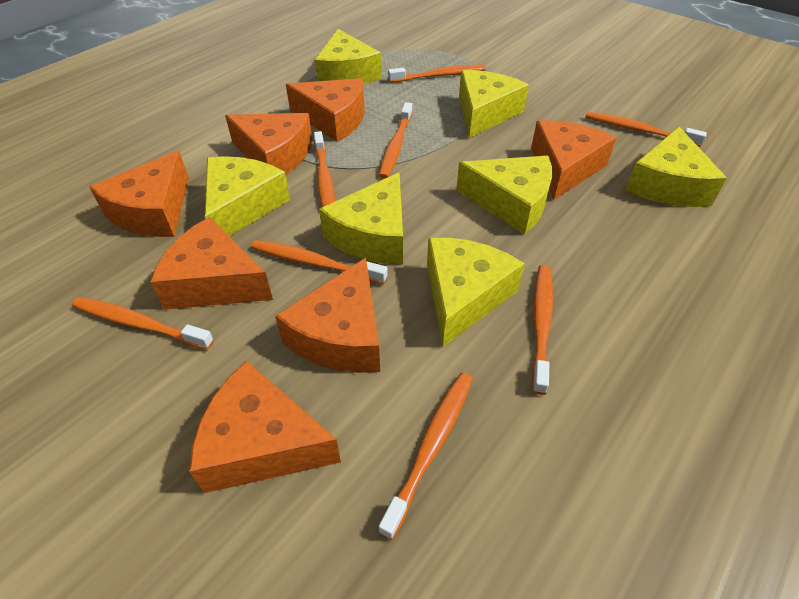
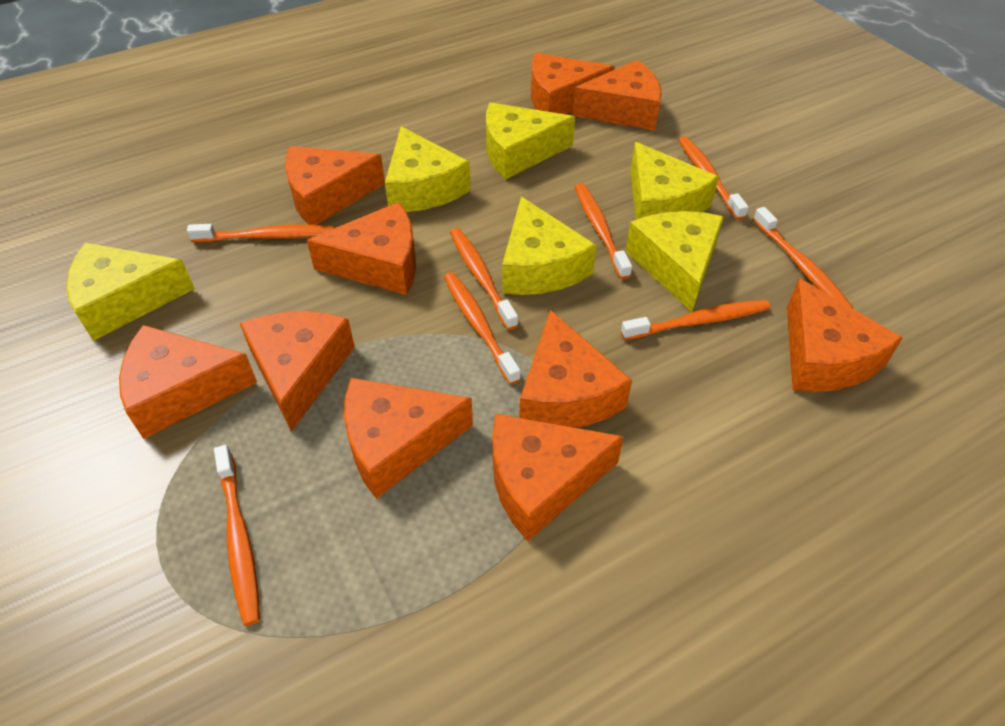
orange cheese: 7 -> 10
yellow cheese: 7 -> 6

